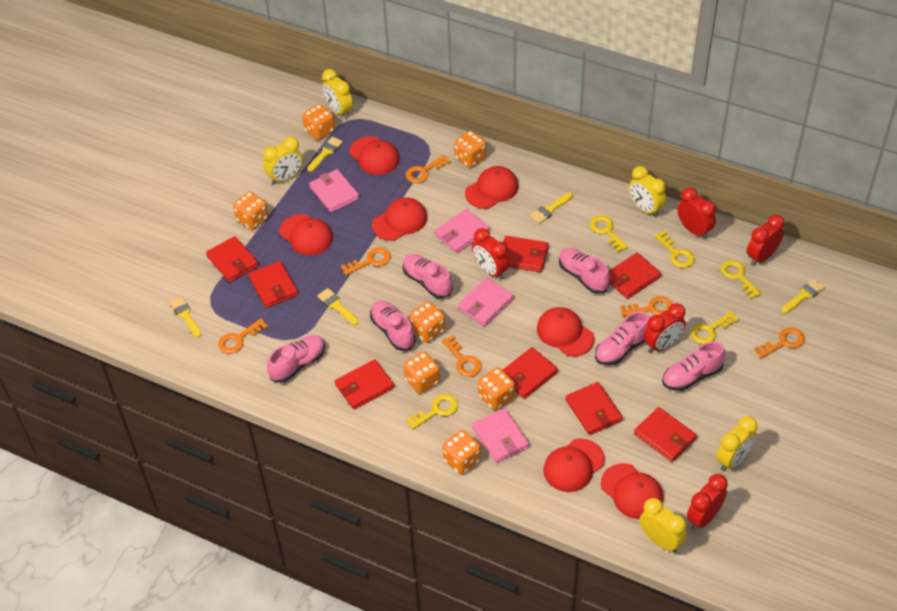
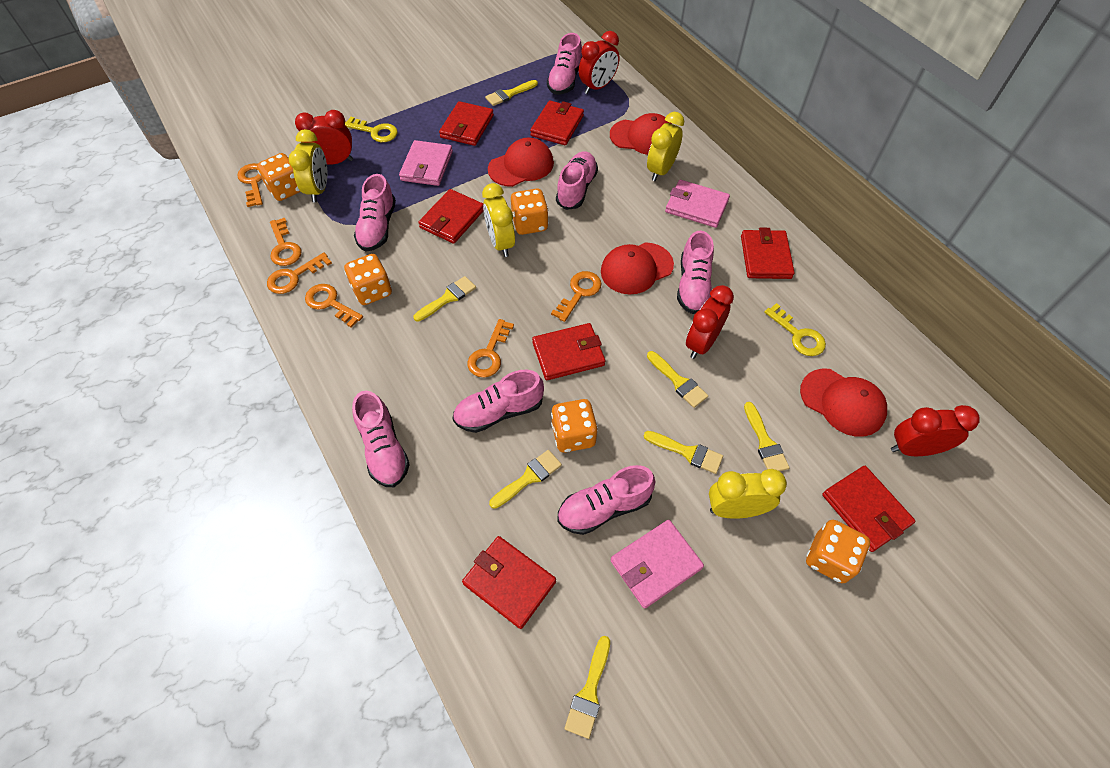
orange dice: 7 -> 5
pink shoe: 6 -> 7
pink wallet: 4 -> 3
red cap: 7 -> 4
red clock: 5 -> 4
red wallet: 8 -> 7
yellow brush: 5 -> 7
yellow clock: 5 -> 4
yellow key: 5 -> 2

